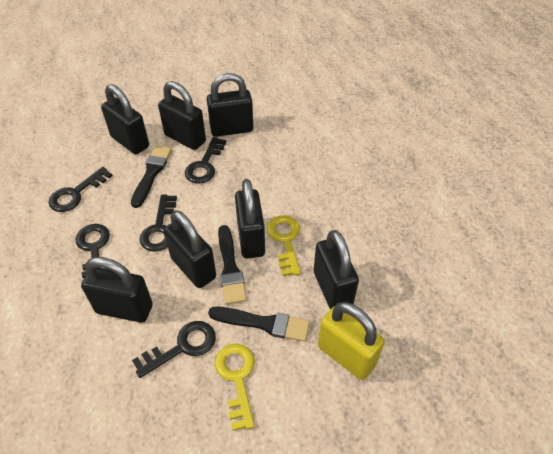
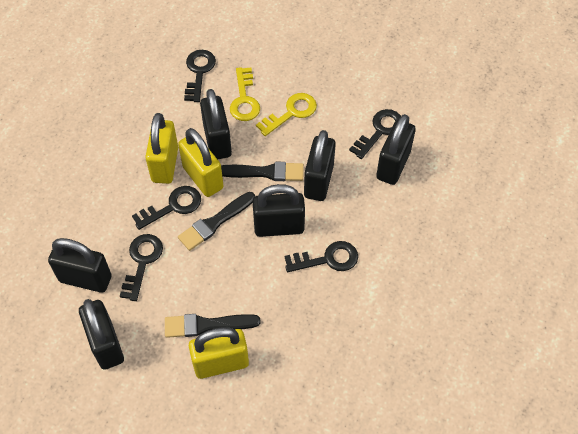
black padlock: 7 -> 6
yellow padlock: 1 -> 3

